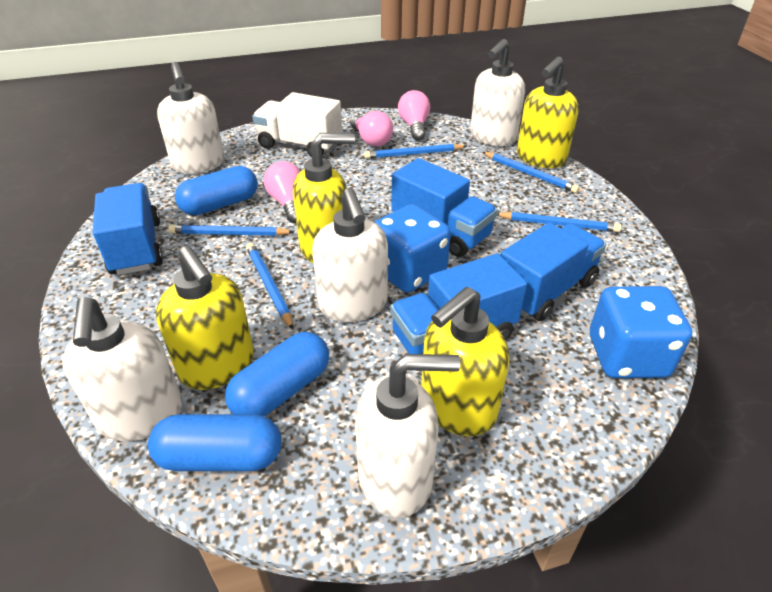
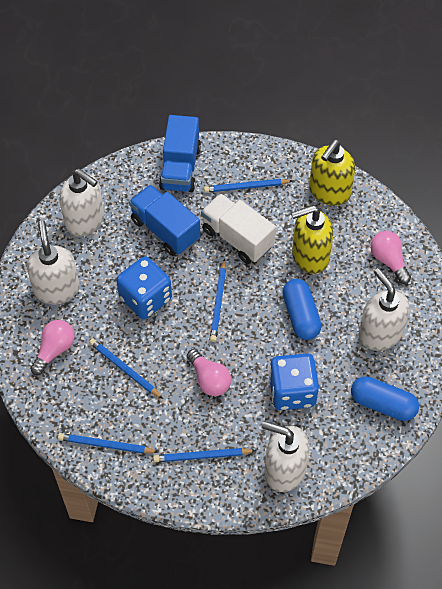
blue capsule: 3 -> 2
blue truck: 4 -> 2
white soap dispenser: 5 -> 4
yellow soap dispenser: 4 -> 2

